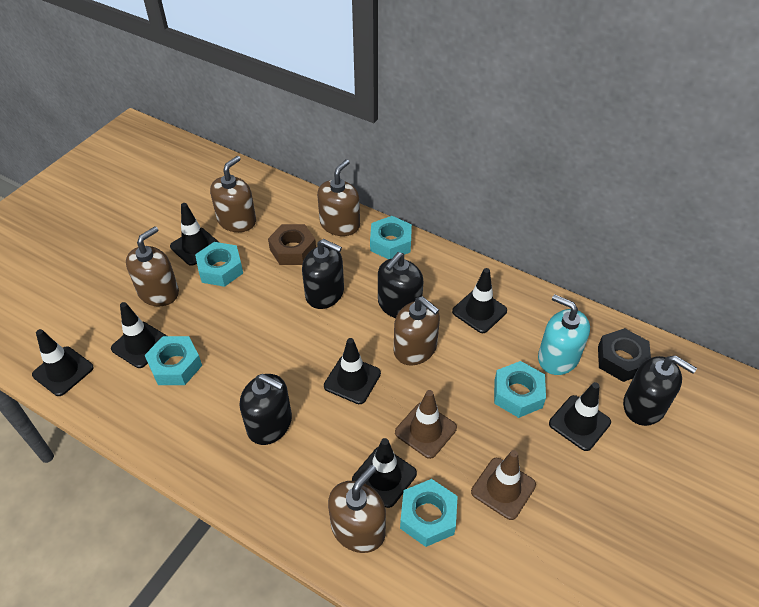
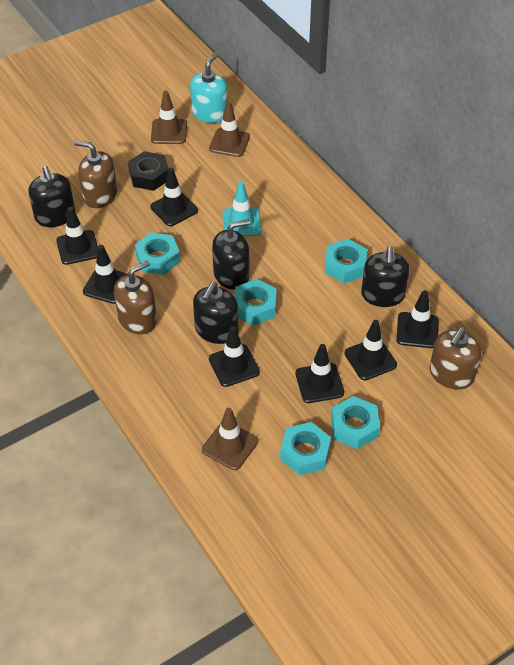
brown nut: 1 -> 0
brown soap dispenser: 5 -> 3
brown traffic cone: 2 -> 3
turquoise traffic cone: 0 -> 1

